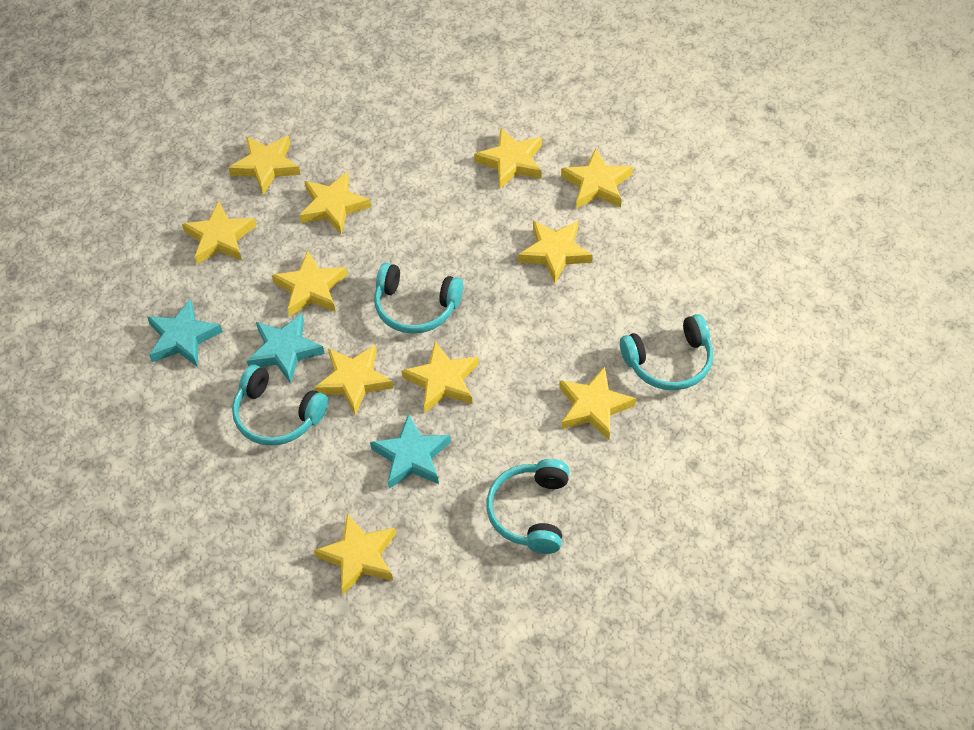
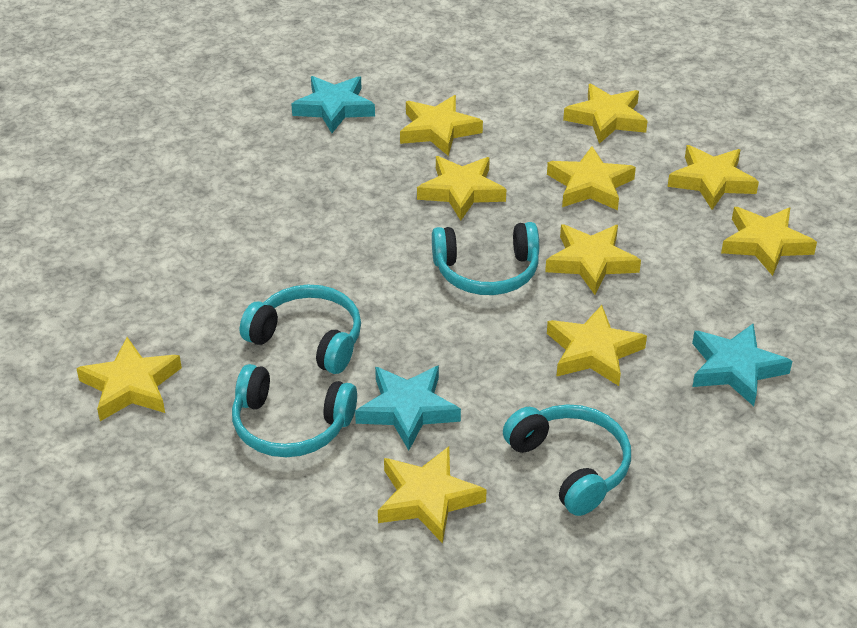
yellow star: 11 -> 10

